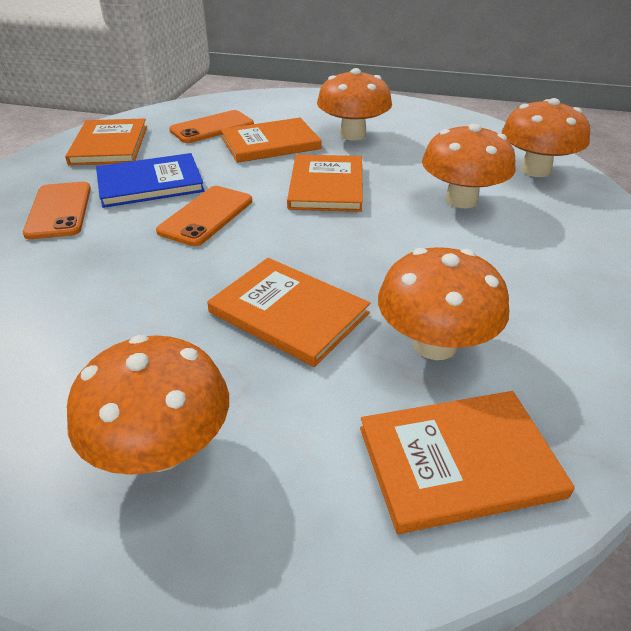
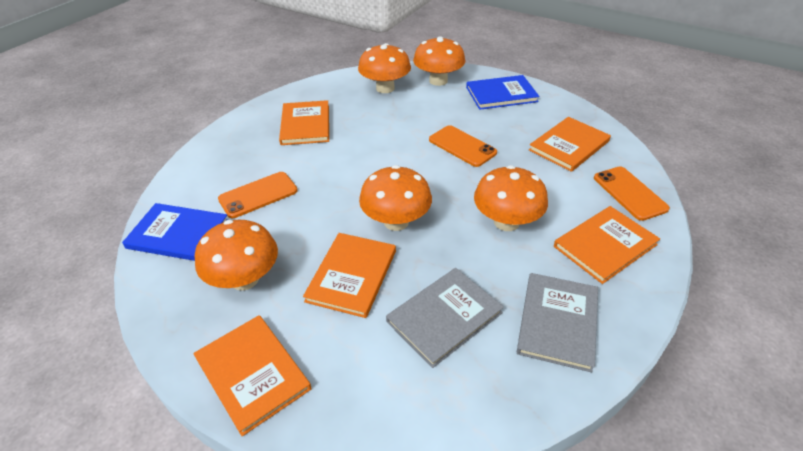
blue book: 1 -> 2
grey book: 0 -> 2

